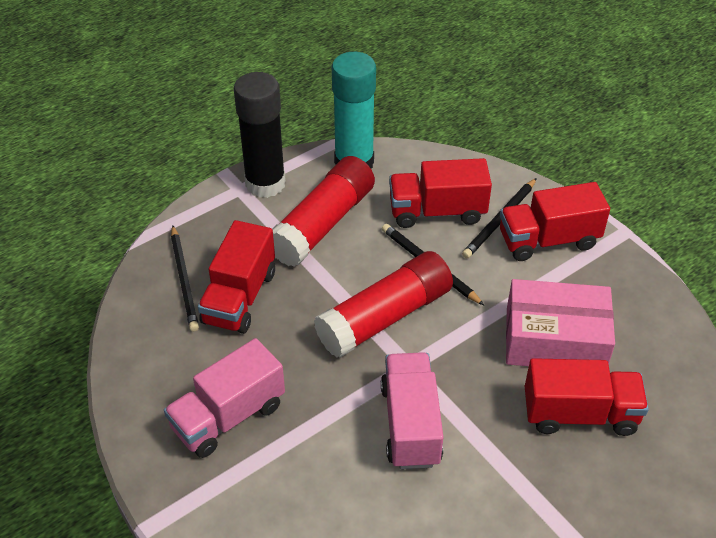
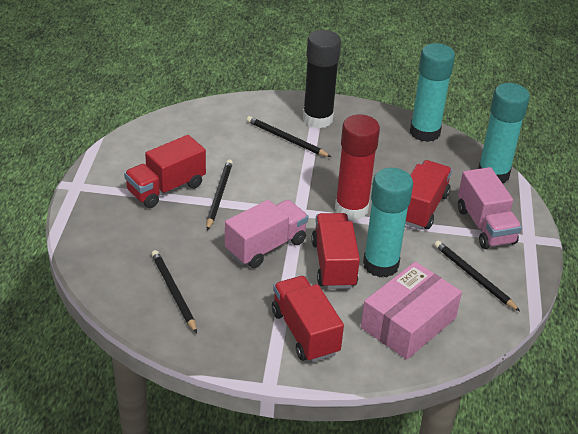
black pencil: 3 -> 4
red glue stick: 2 -> 1
turquoise glue stick: 1 -> 3

